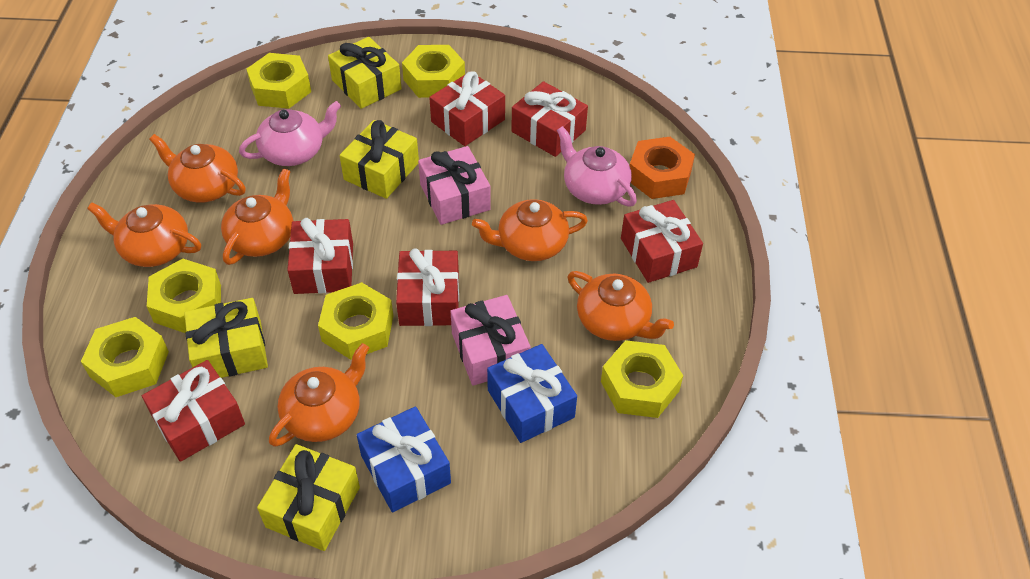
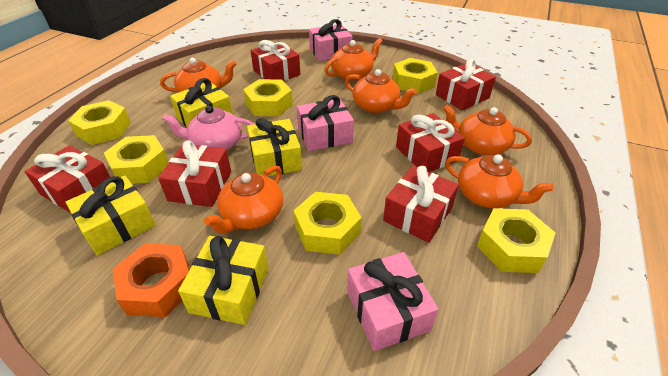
blue gift: 2 -> 0
pink gift: 2 -> 3
pink teapot: 2 -> 1

